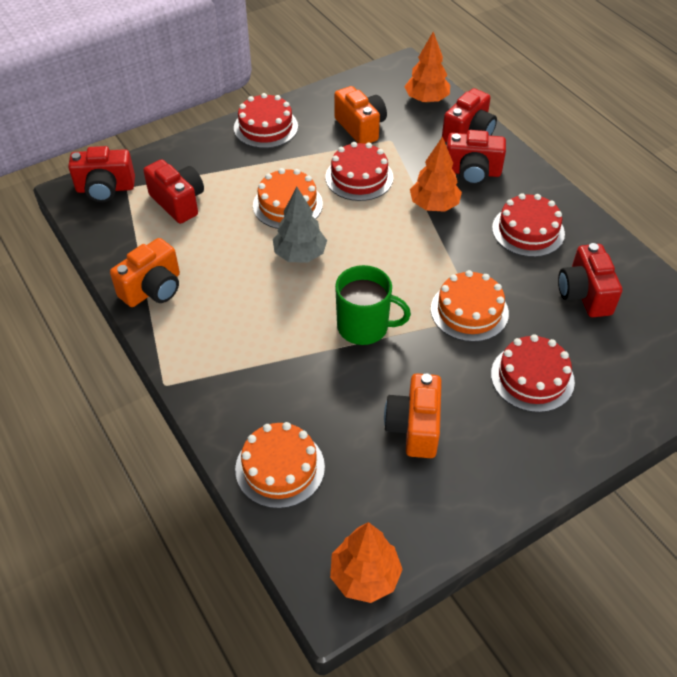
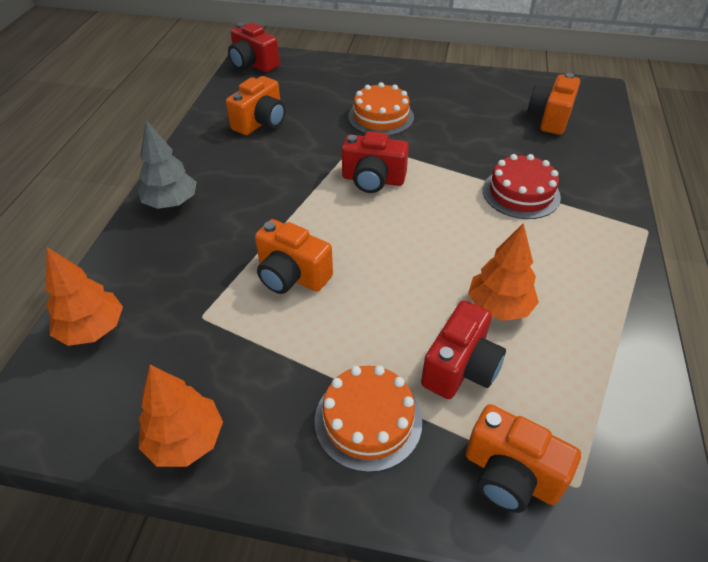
green mug: 1 -> 0
orange cake: 3 -> 2
orange camera: 3 -> 4
red cake: 4 -> 1
red camera: 5 -> 3

